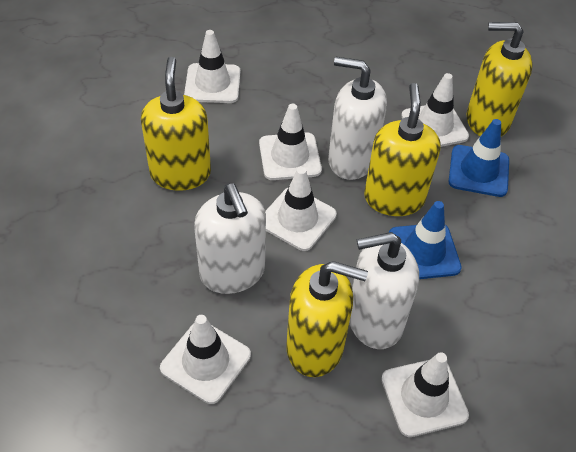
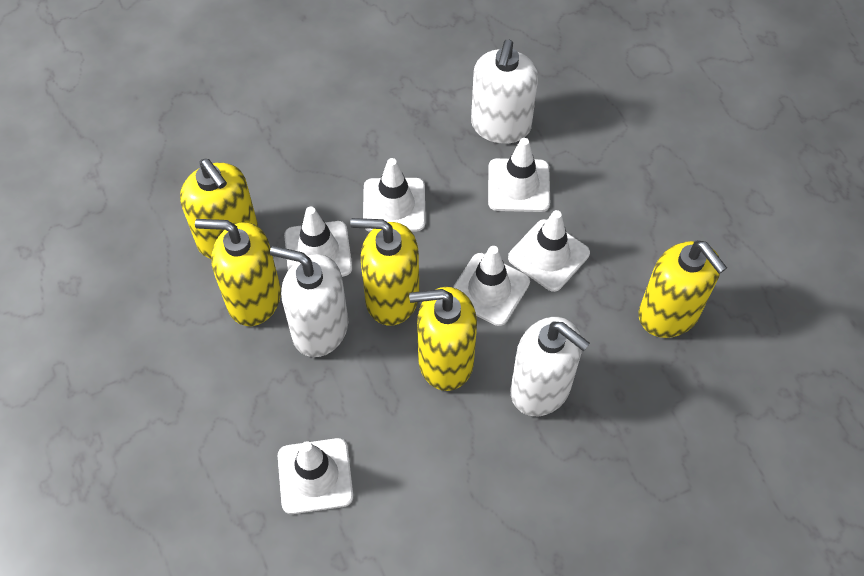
blue traffic cone: 2 -> 0
yellow soap dispenser: 4 -> 5

